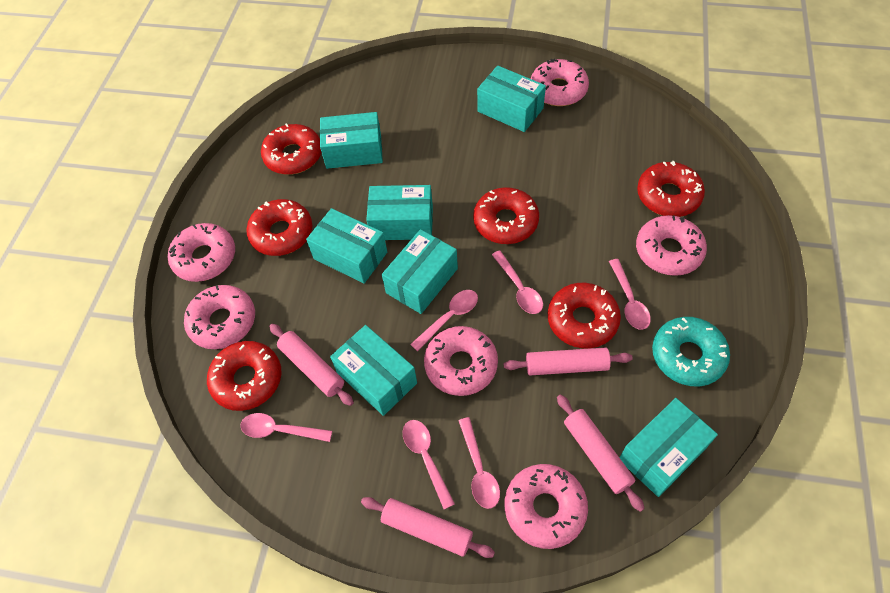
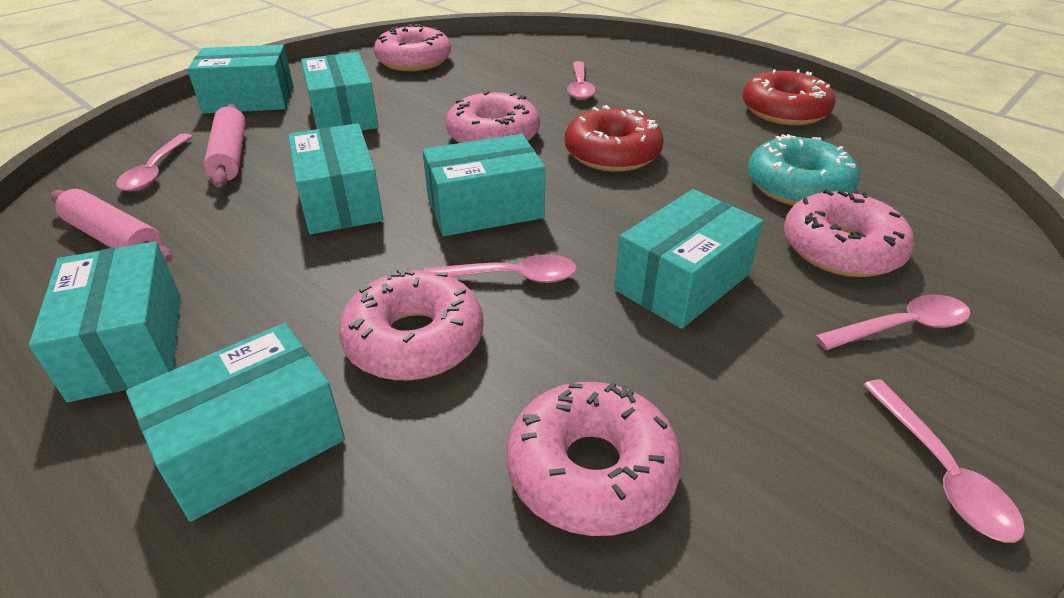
pink donut: 6 -> 5
pink rolling pin: 4 -> 2
pink spoon: 6 -> 5
red donut: 6 -> 2

